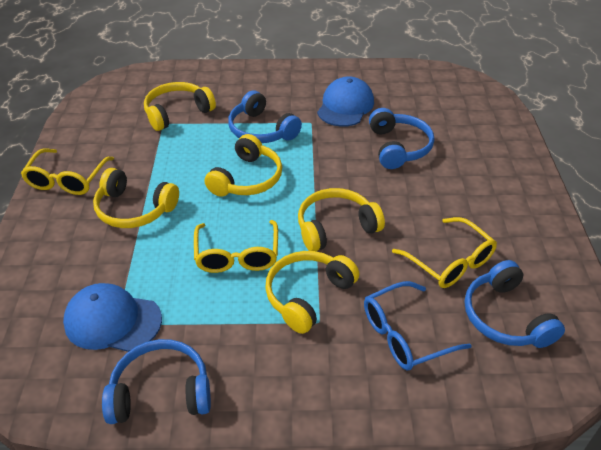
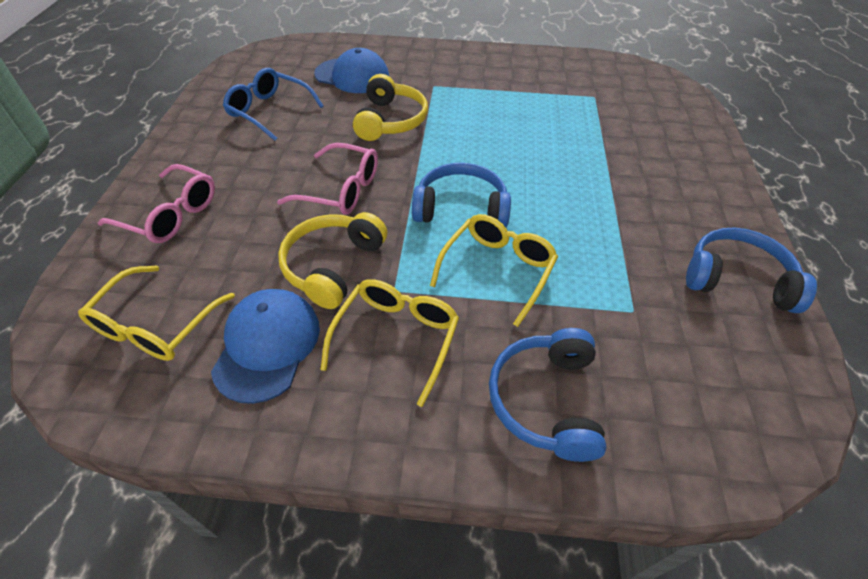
blue headphones: 4 -> 3
pink glasses: 0 -> 2
yellow headphones: 5 -> 2

